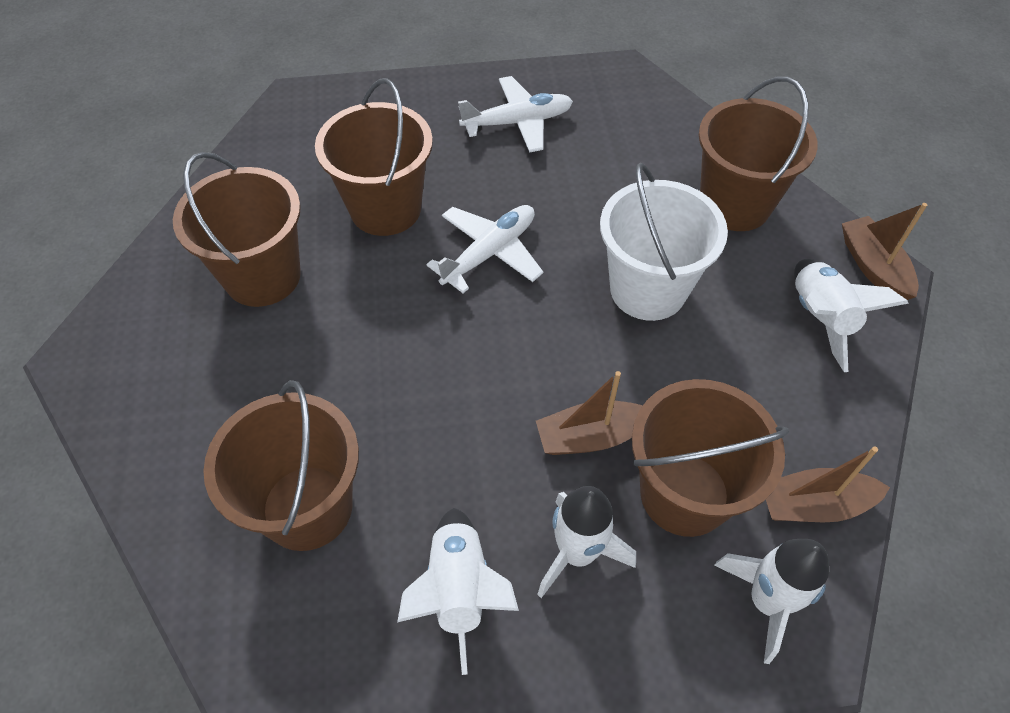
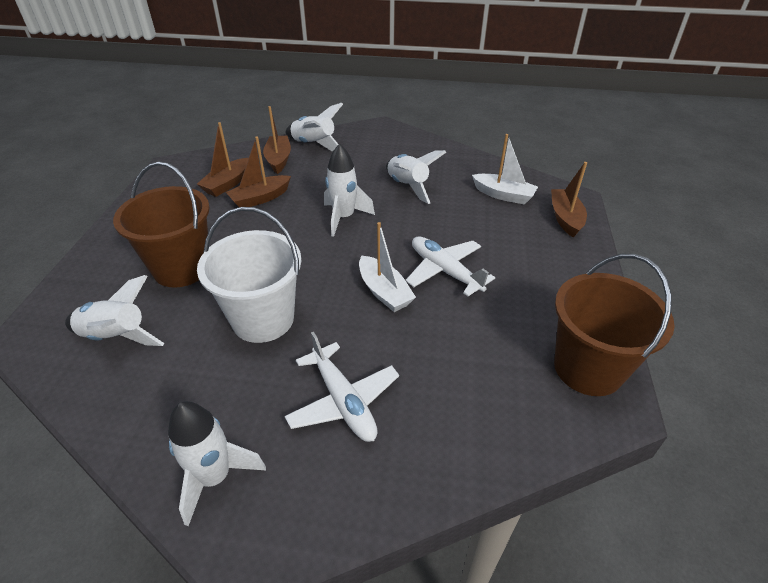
brown boat: 3 -> 4
brown bucket: 5 -> 2
white boat: 0 -> 2
white rocket: 4 -> 5

